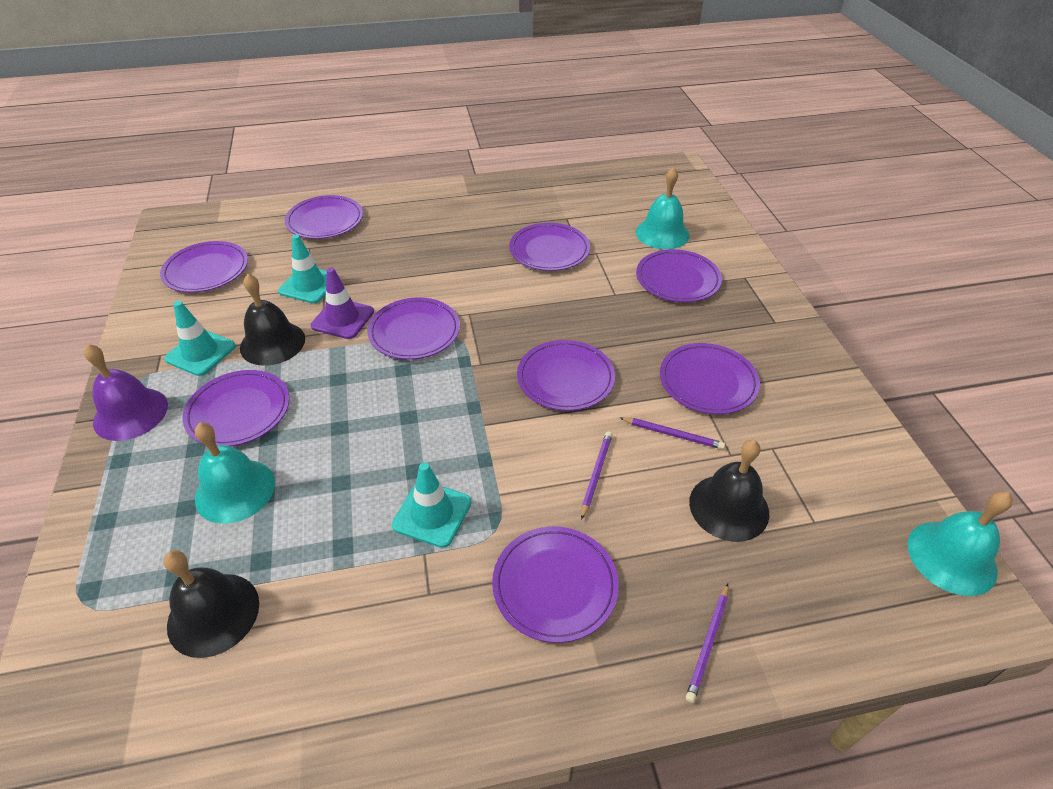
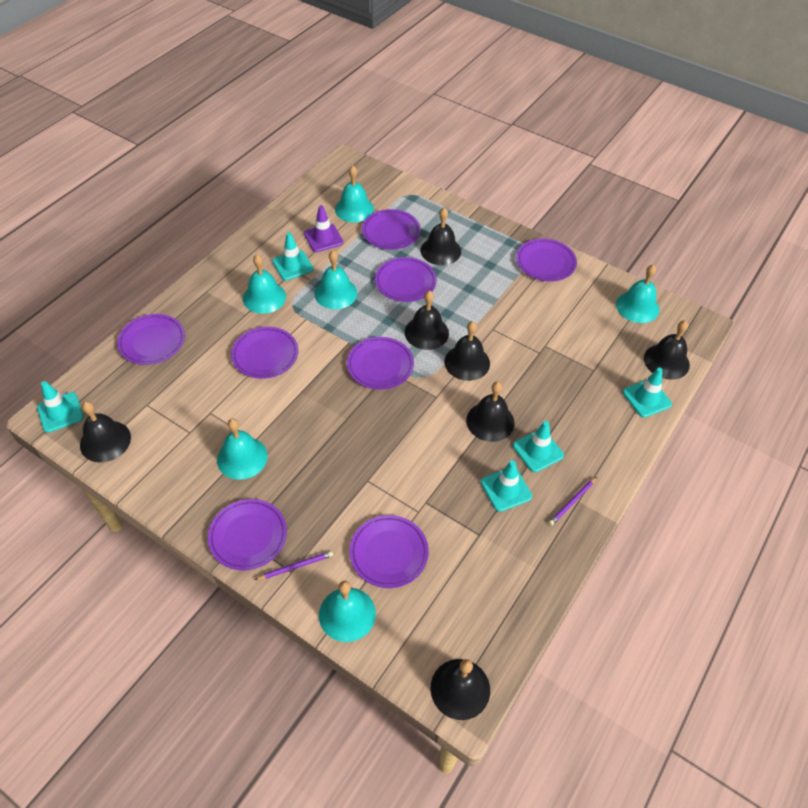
black bell: 3 -> 7
purple bell: 1 -> 0
purple pencil: 3 -> 2
purple plate: 9 -> 8
turquoise bell: 3 -> 6
turquoise traffic cone: 3 -> 5

